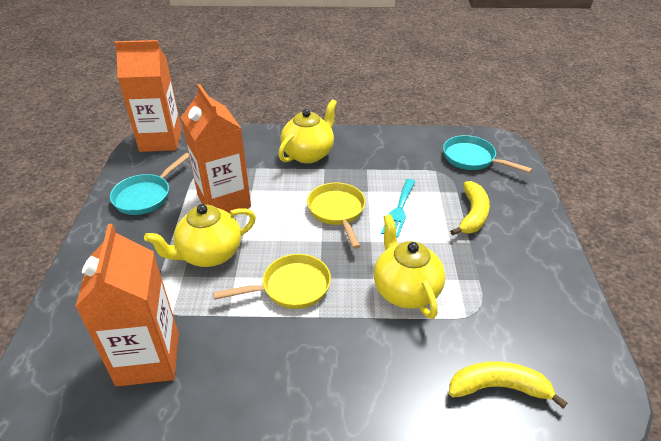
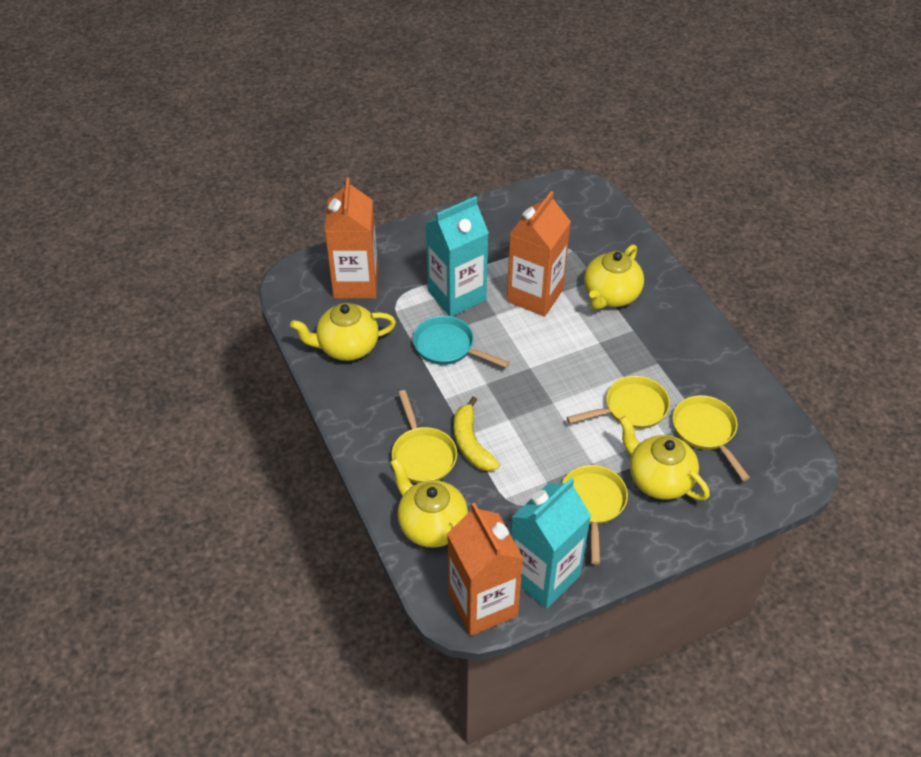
turquoise carton: 0 -> 2
turquoise fork: 1 -> 0
turquoise pan: 2 -> 1
yellow banana: 2 -> 1
yellow pan: 2 -> 4
yellow teapot: 3 -> 4

